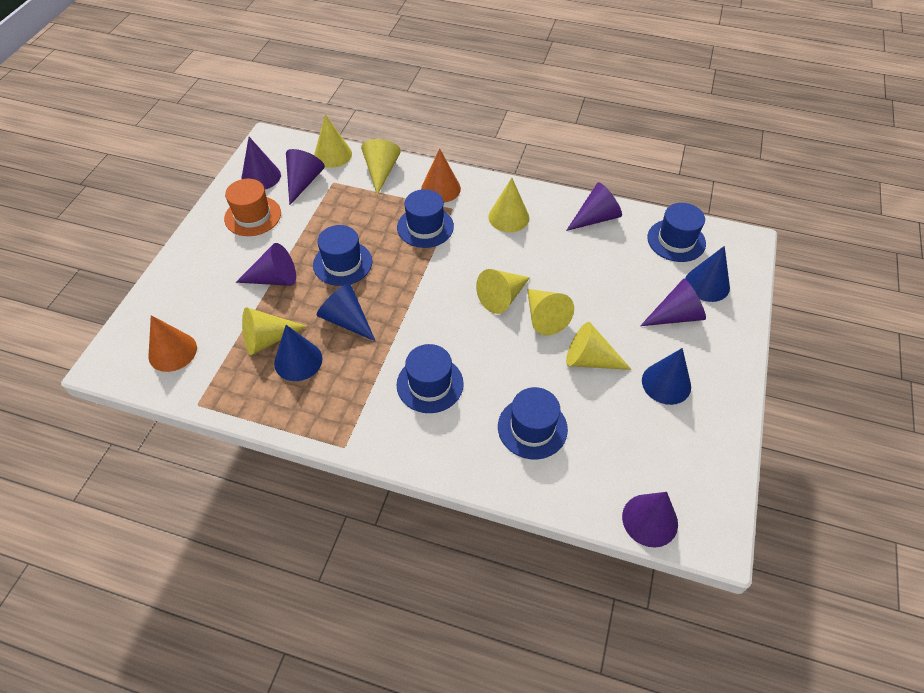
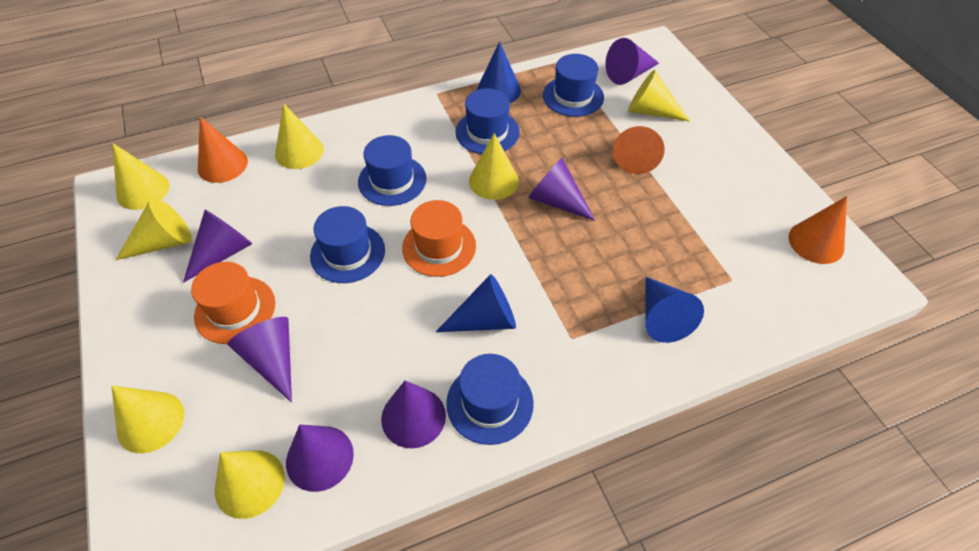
blue cone: 4 -> 3
orange cone: 2 -> 3
orange hat: 1 -> 2

